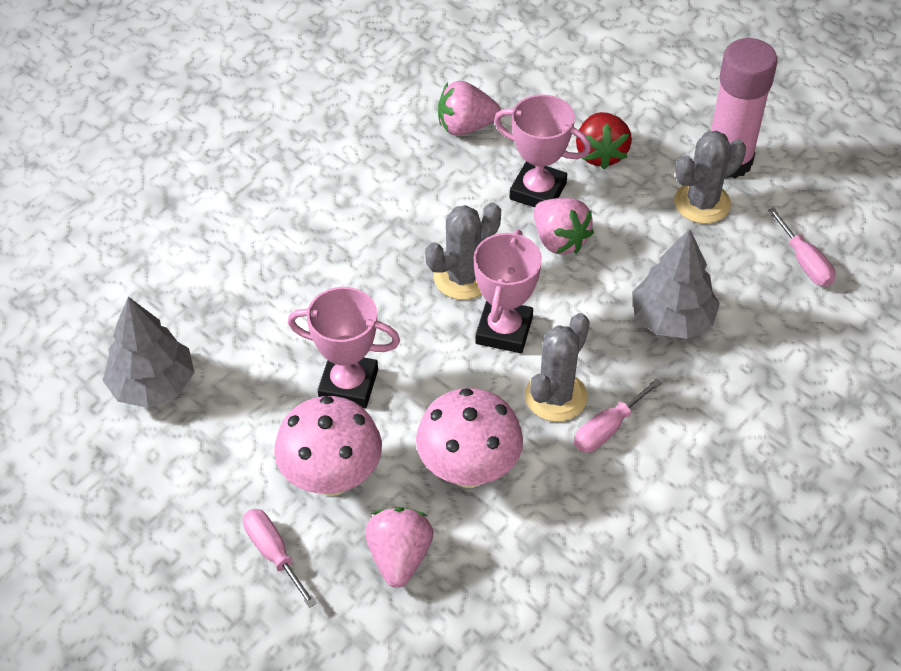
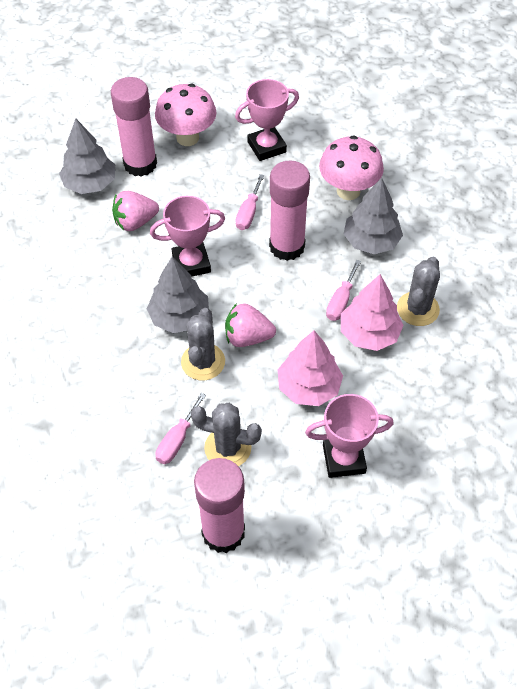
grey tree: 2 -> 3
pink glue stick: 1 -> 3
pink strawberry: 3 -> 2
pink tree: 0 -> 2
red strawberry: 1 -> 0

